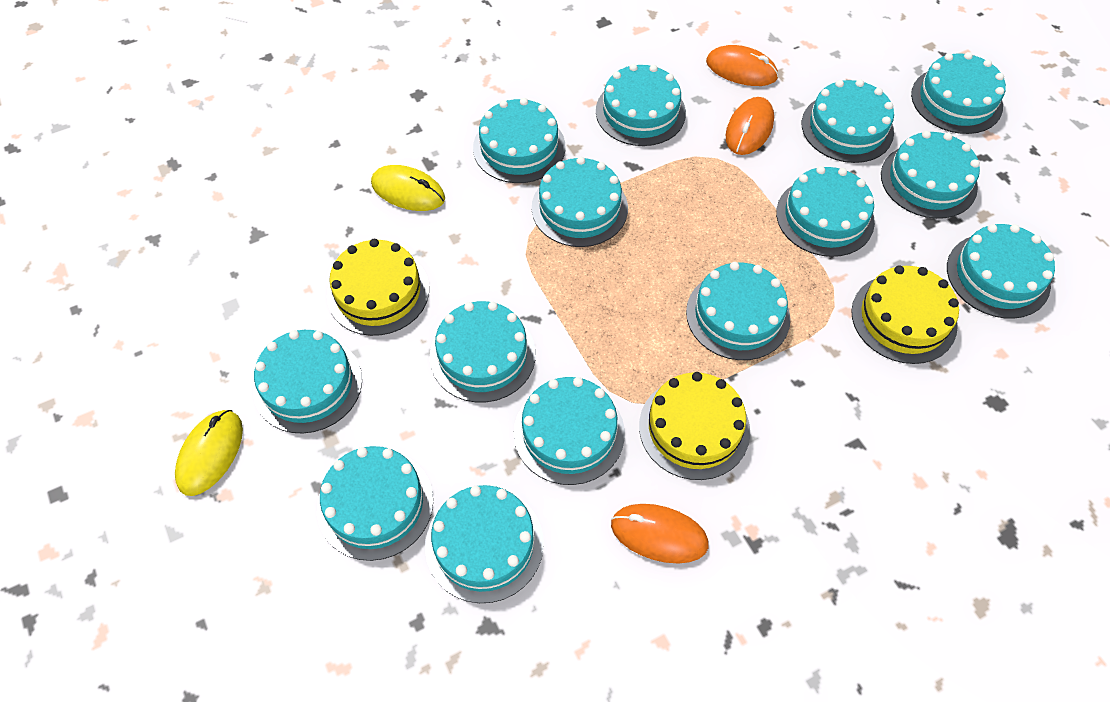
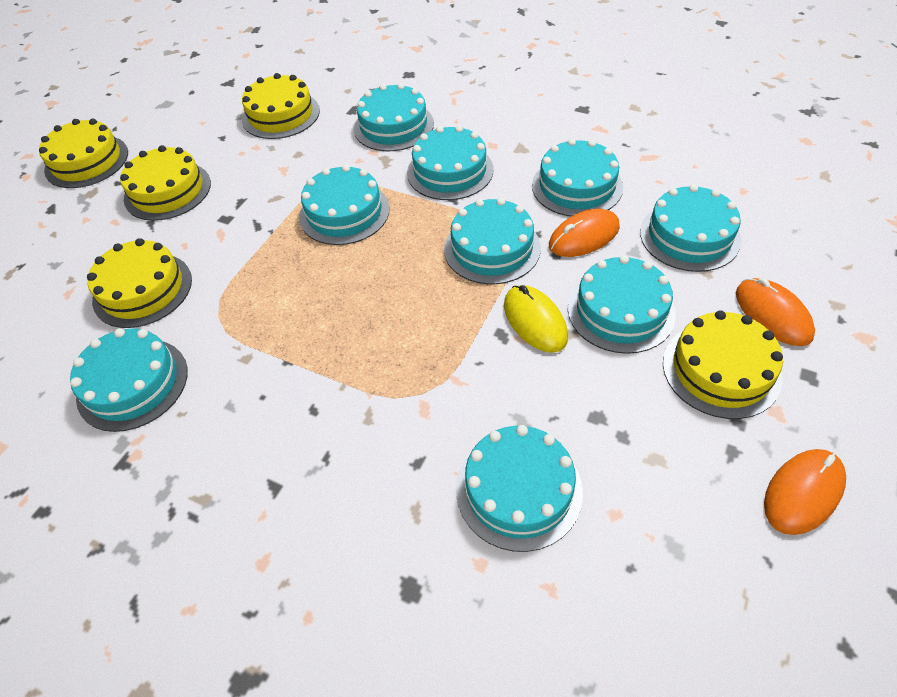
turquoise cake: 14 -> 9
yellow cake: 3 -> 5
yellow mouse: 2 -> 1

